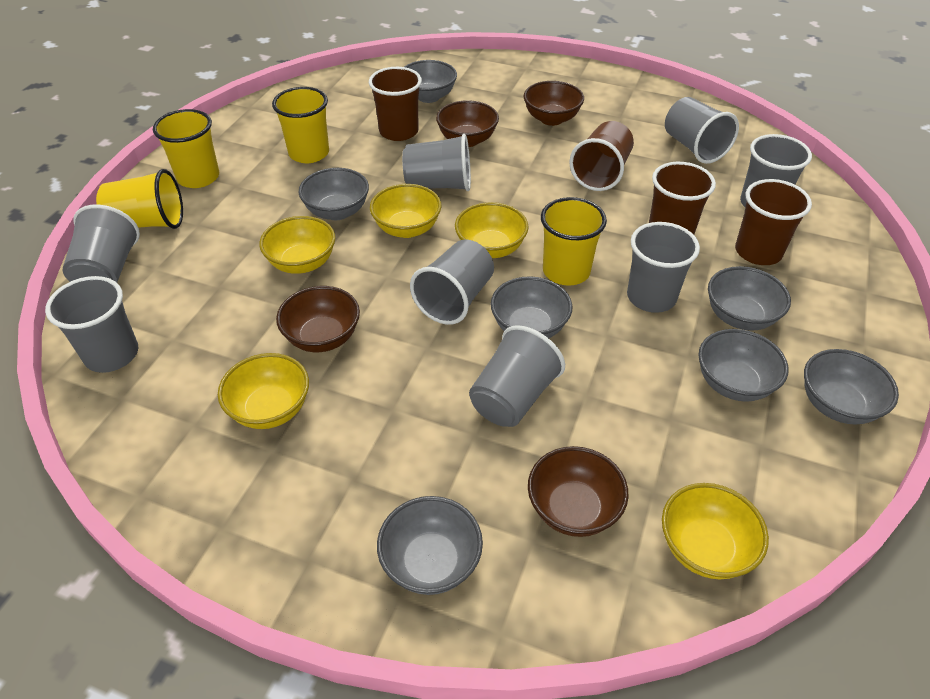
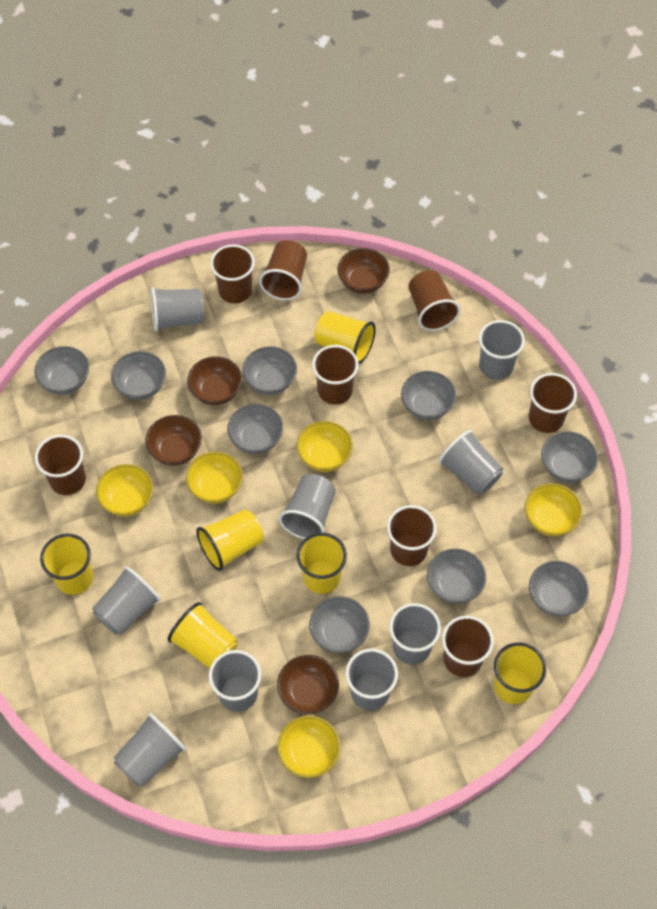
brown cup: 4 -> 8
grey bowl: 7 -> 9
grey cup: 8 -> 9
yellow cup: 4 -> 6

